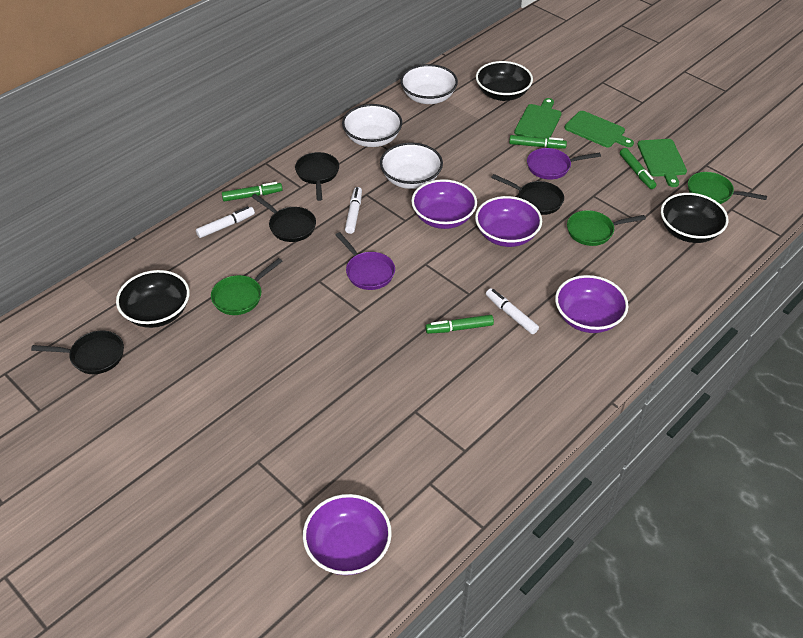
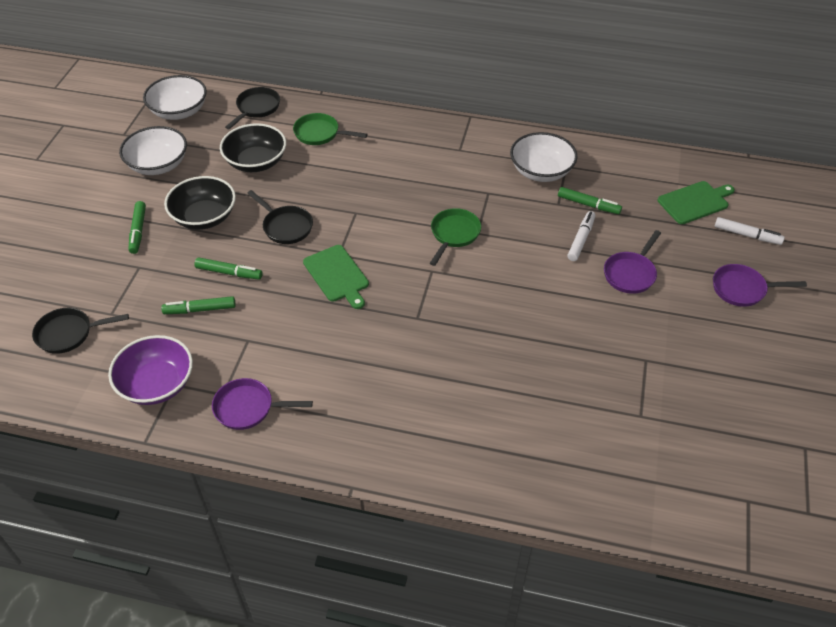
black bowl: 3 -> 2
black pan: 4 -> 3
green cutting board: 3 -> 2
green pan: 3 -> 2
purple bowl: 4 -> 1
purple pan: 2 -> 3
white marker: 3 -> 2

